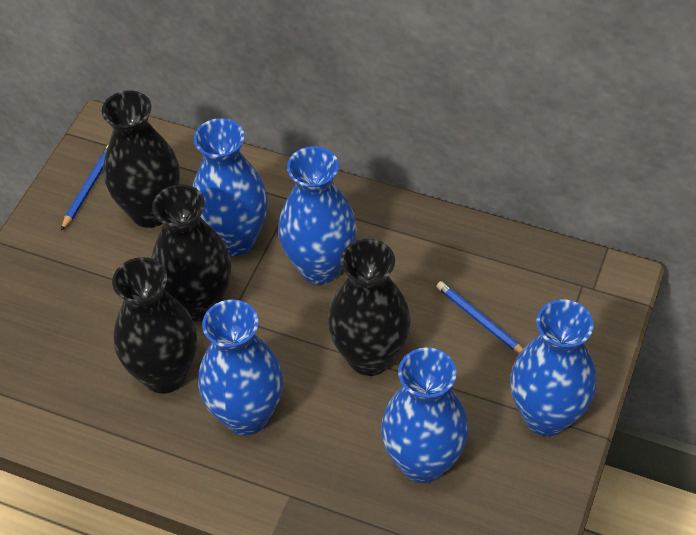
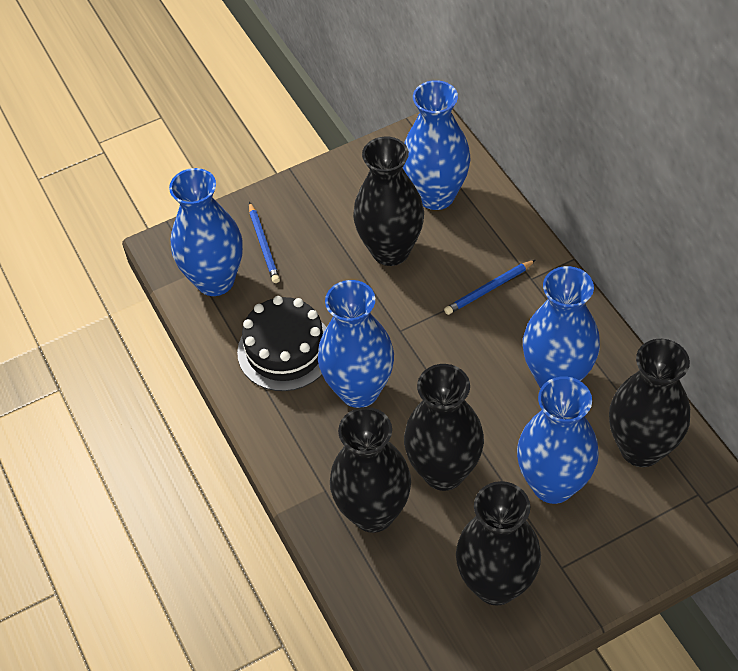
black cake: 0 -> 1
black vase: 4 -> 5

